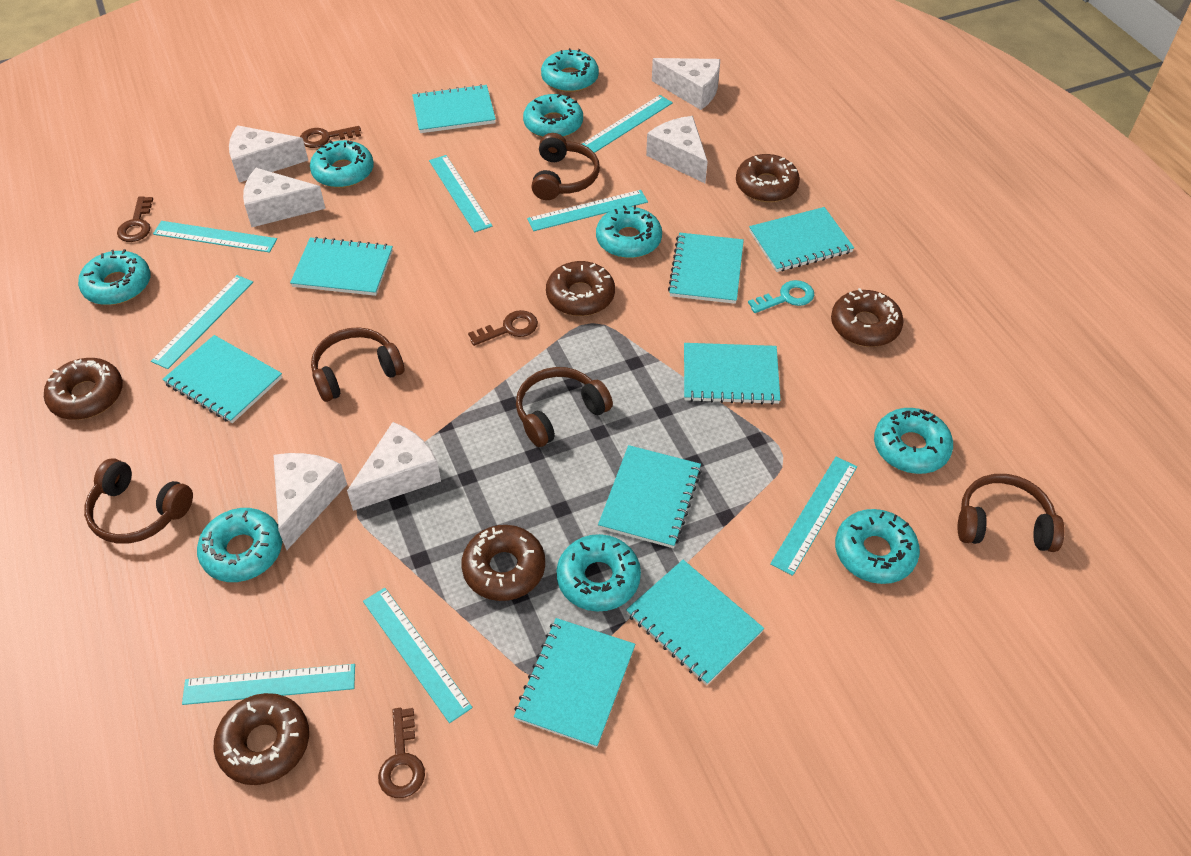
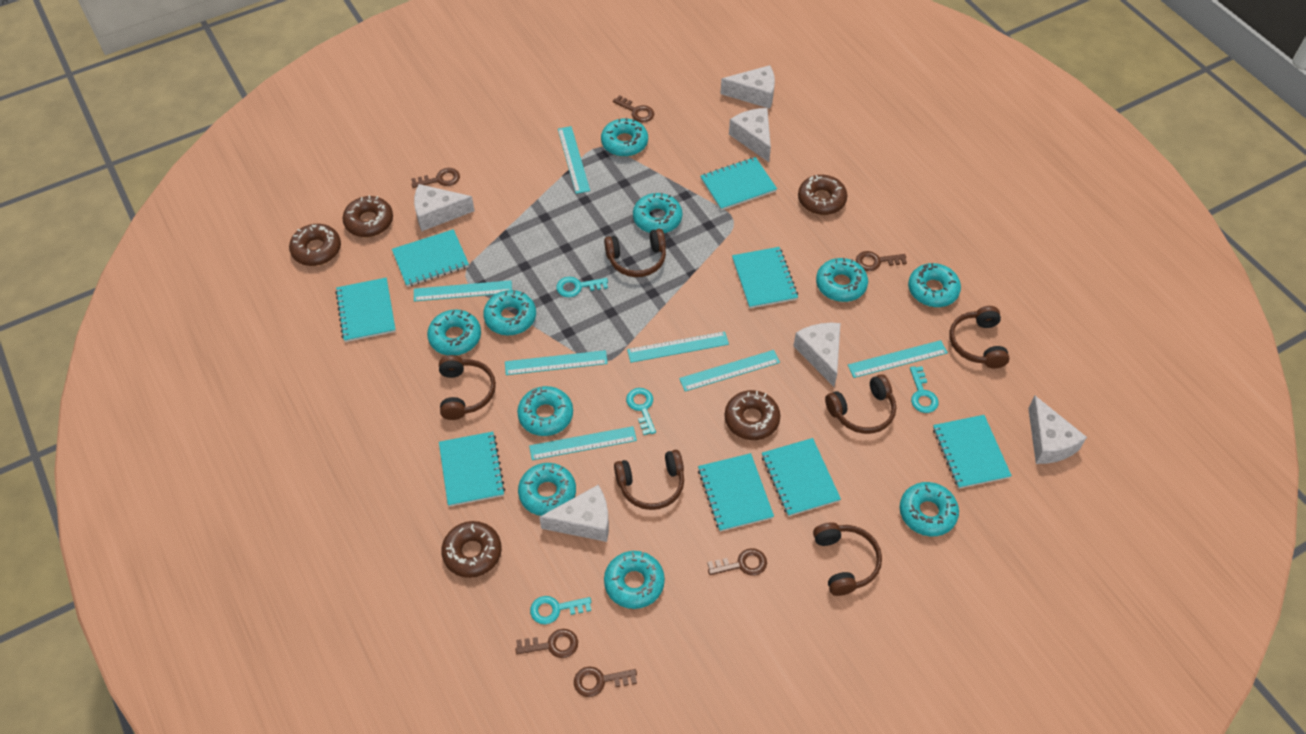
brown donut: 6 -> 5
brown headphones: 5 -> 6
brown key: 4 -> 6
turquoise donut: 9 -> 10
turquoise key: 1 -> 4
turquoise notebook: 9 -> 8
turquoise ruler: 8 -> 7

